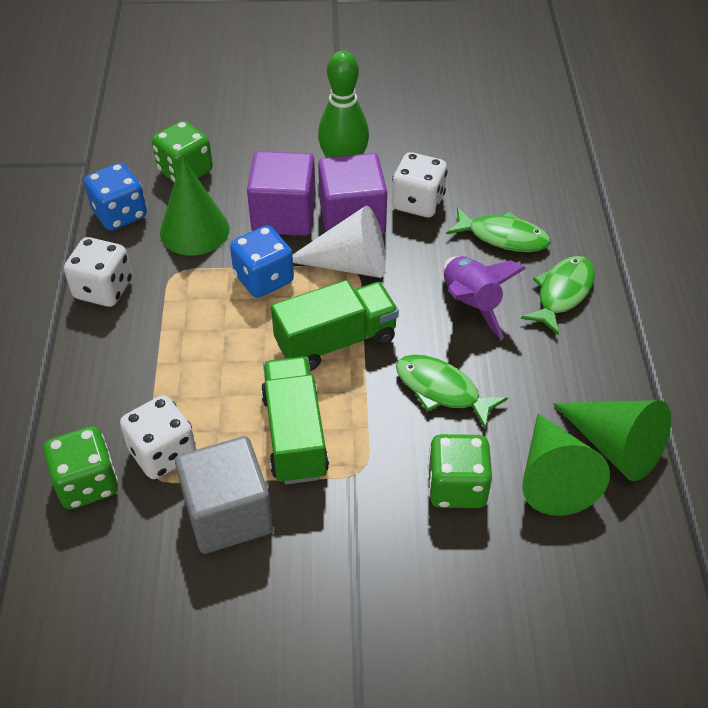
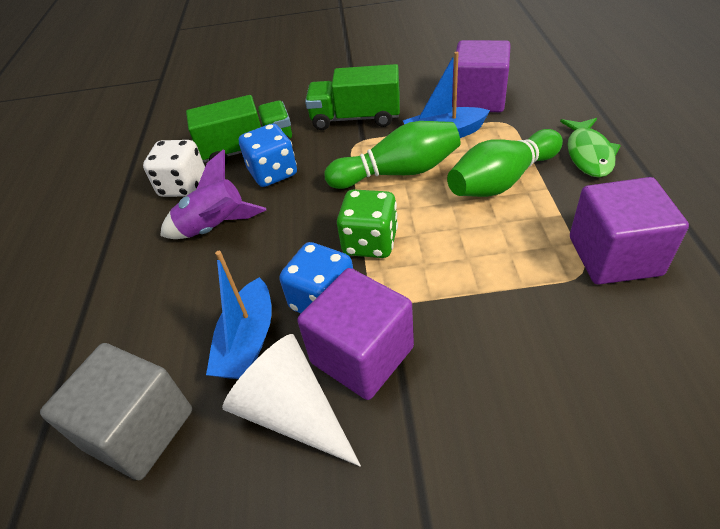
blue boat: 0 -> 2
green bowling pin: 1 -> 2
green cone: 3 -> 0
green dice: 3 -> 1
green fish: 3 -> 1
purple cube: 2 -> 3
white dice: 3 -> 1

